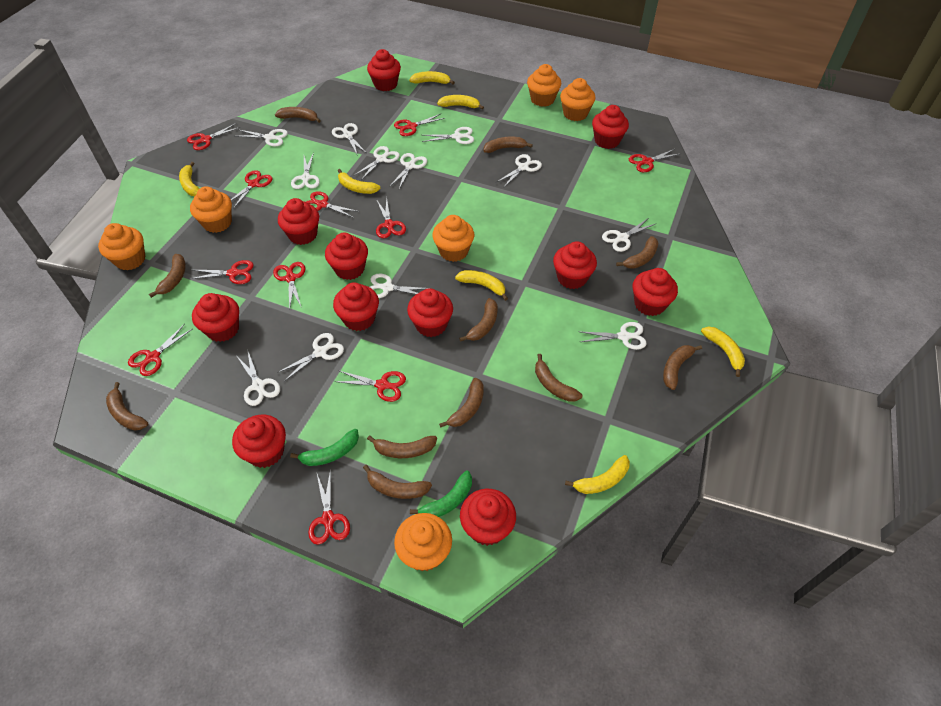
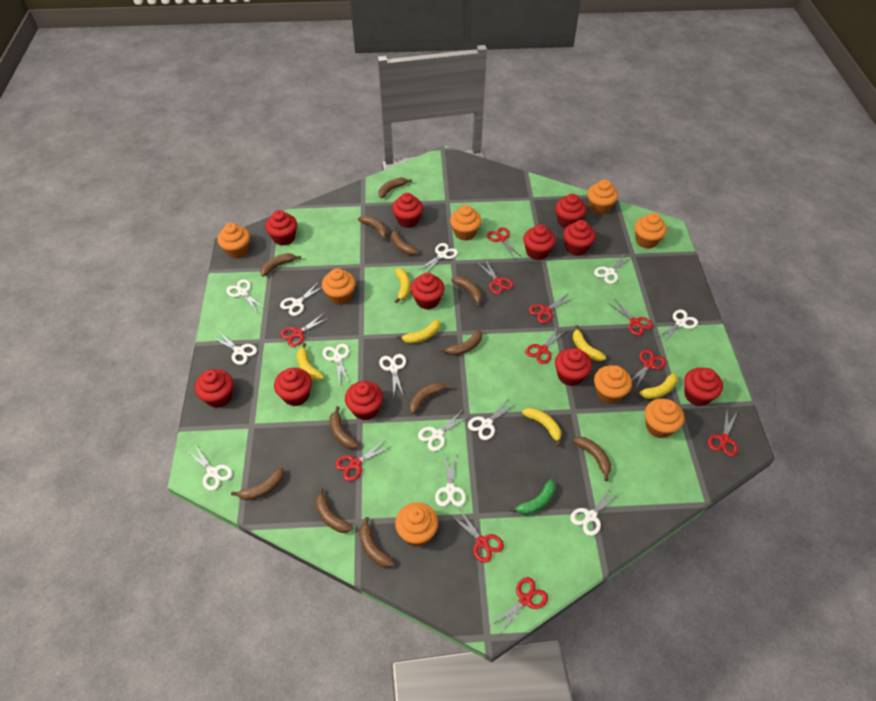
brown banana: 11 -> 12
green banana: 2 -> 1
orange cupcake: 6 -> 8
white scissors: 12 -> 13
yellow banana: 7 -> 6

